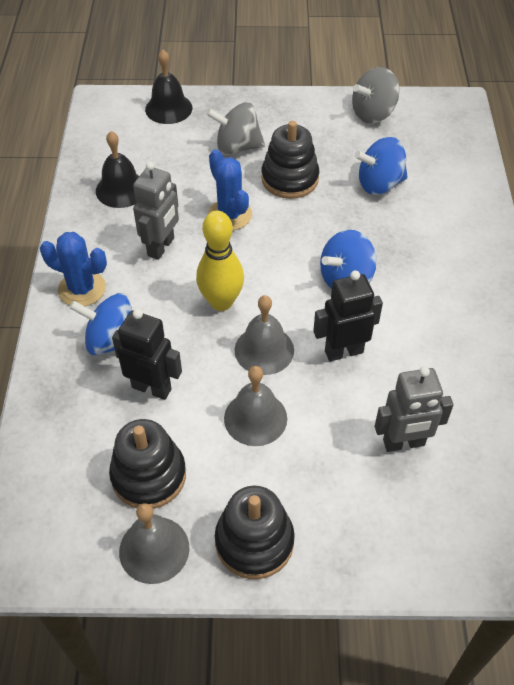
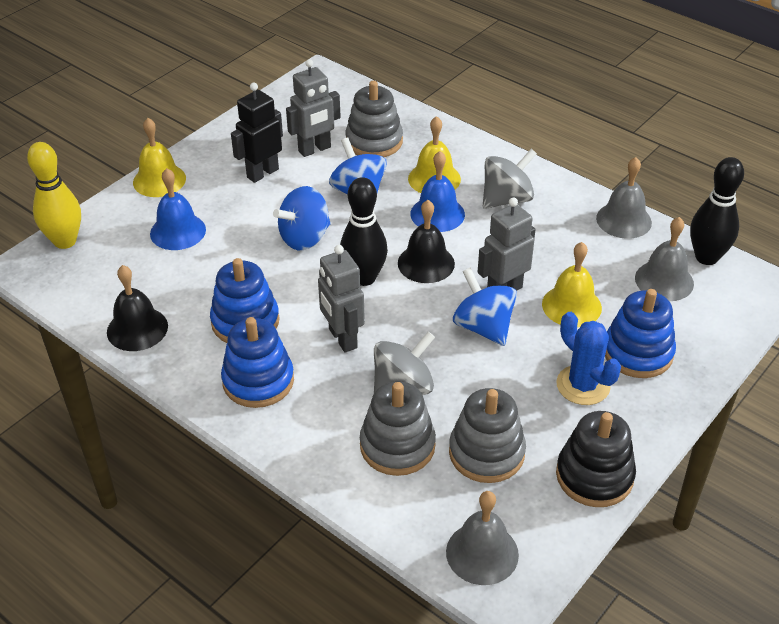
black bowling pin: 0 -> 2
black robot: 2 -> 1
black stacking toy: 3 -> 1
blue bell: 0 -> 2
blue cactus: 2 -> 1
blue stacking toy: 0 -> 3
grey robot: 2 -> 3
grey stacking toy: 0 -> 3
yellow bell: 0 -> 3

